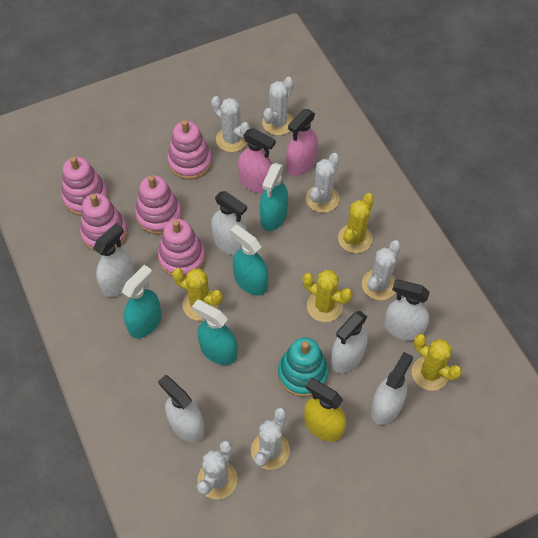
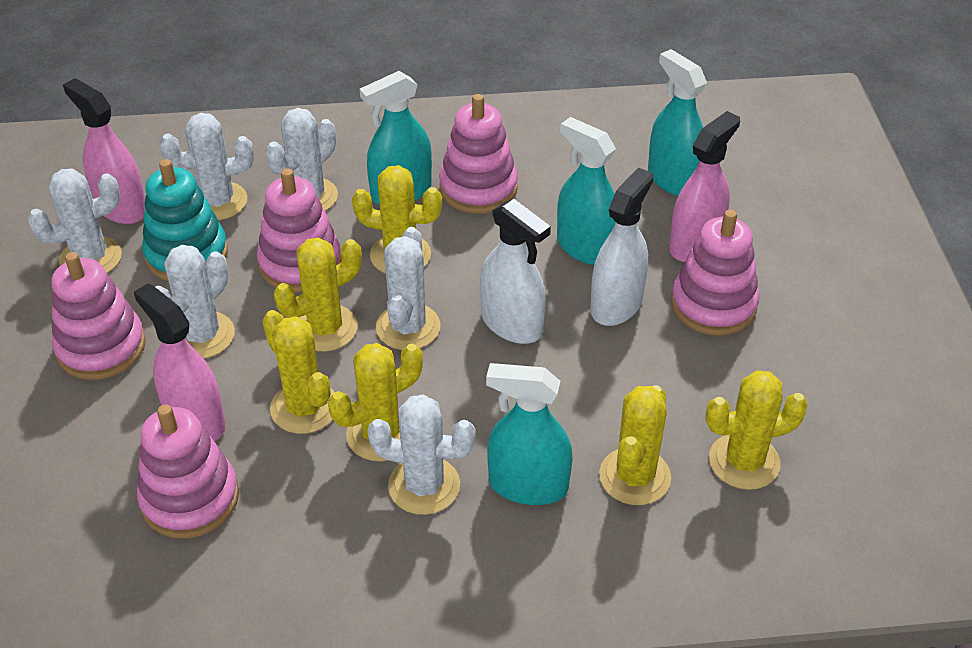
pink spray bottle: 2 -> 3
white spray bottle: 6 -> 2
yellow cactus: 4 -> 6
yellow spray bottle: 1 -> 0

